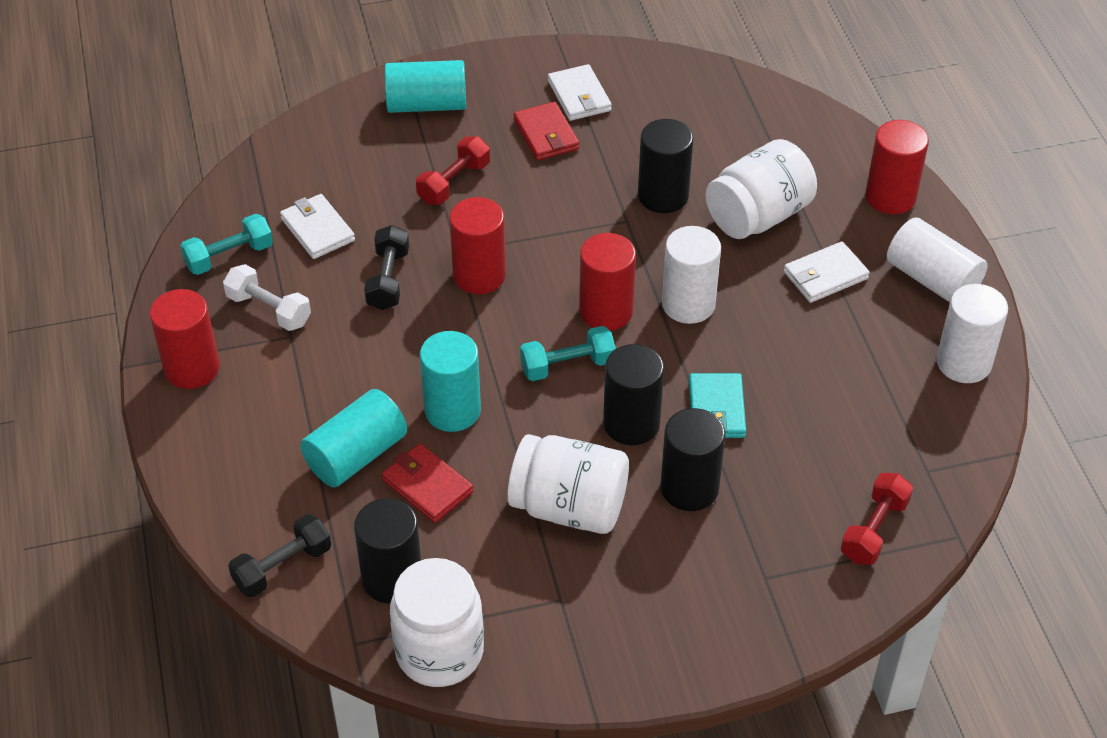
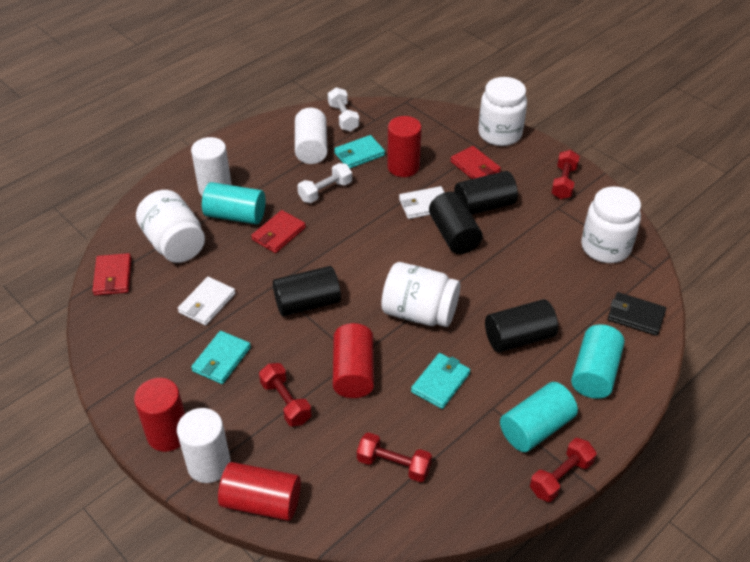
black dumbbell: 2 -> 0
black wallet: 0 -> 1
red dumbbell: 2 -> 4
red wallet: 2 -> 3
turquoise dumbbell: 2 -> 0
turquoise wallet: 1 -> 3
white dumbbell: 1 -> 2
white jar: 3 -> 4
white wallet: 3 -> 2

